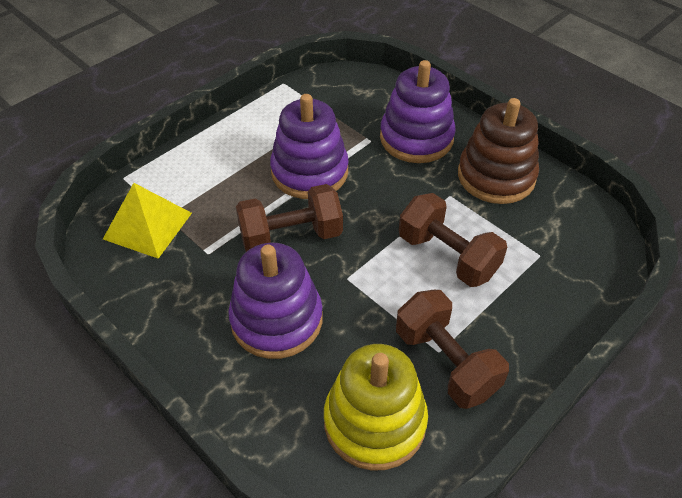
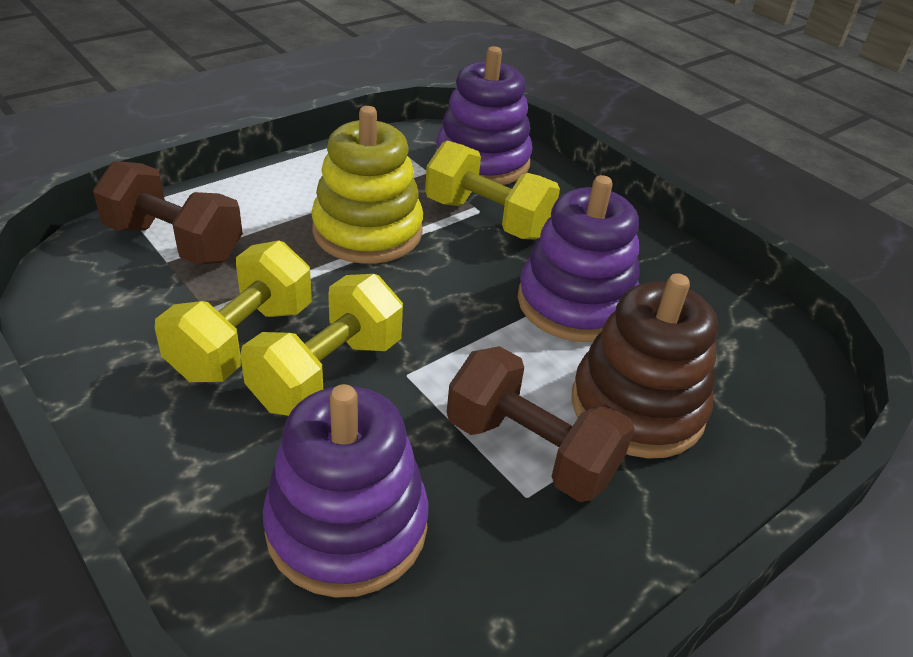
brown dumbbell: 3 -> 2
yellow dumbbell: 0 -> 3
yellow pyramid: 1 -> 0

